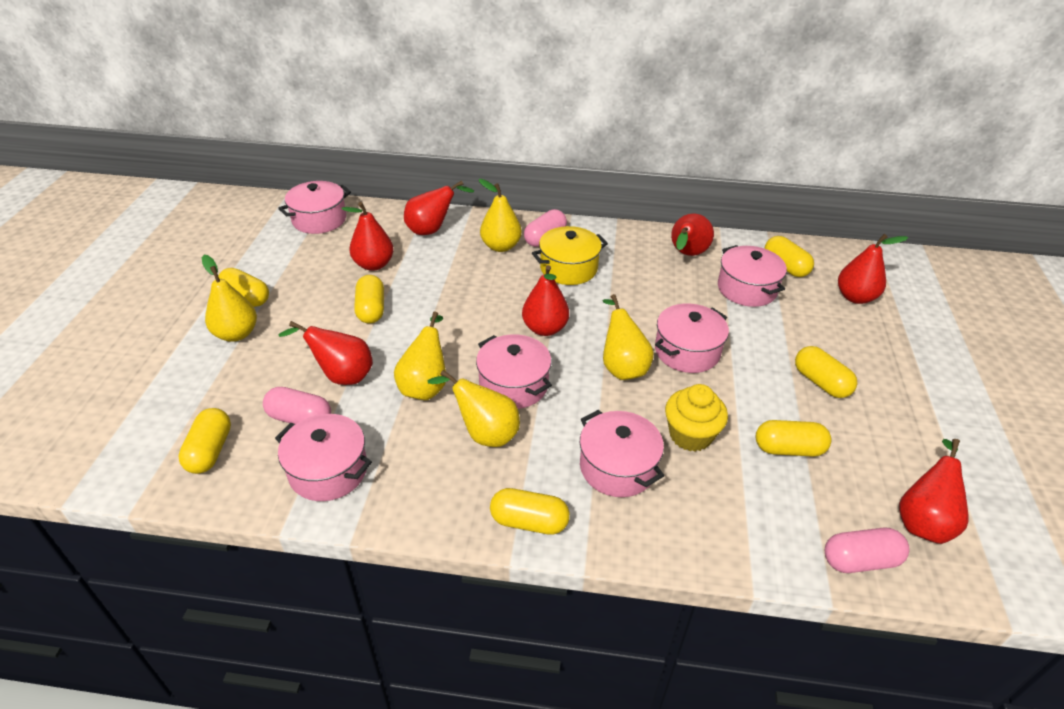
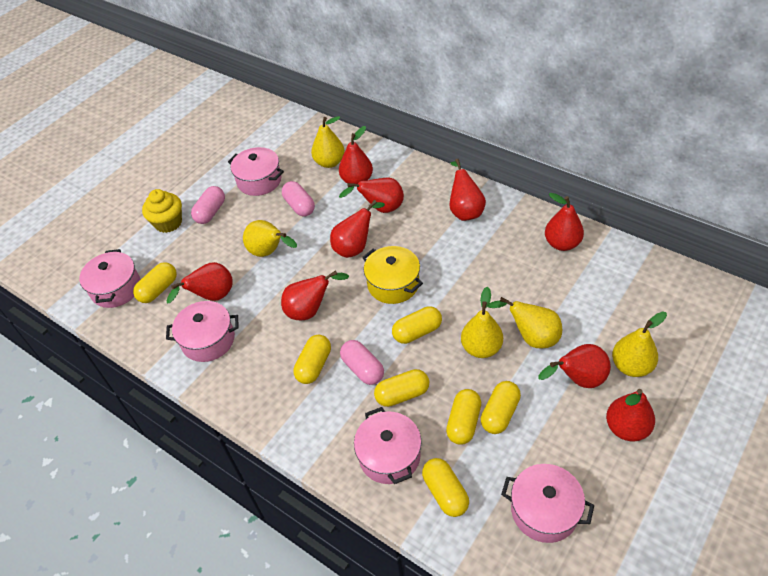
pink pot: 6 -> 5
red pear: 7 -> 9

